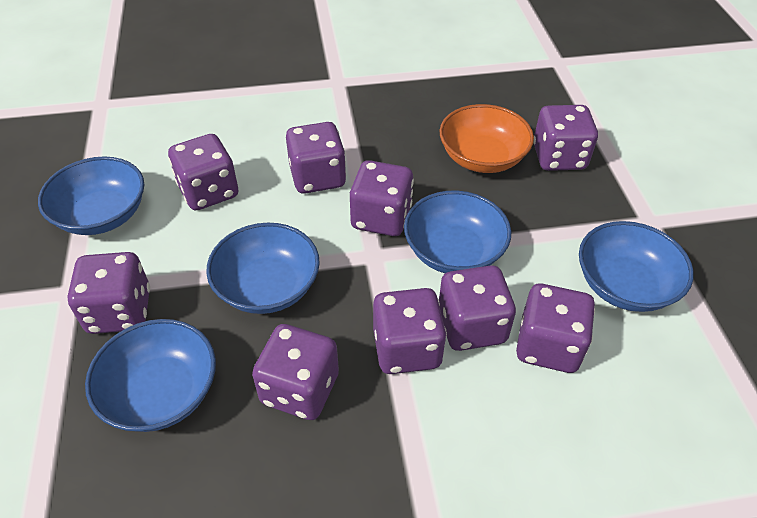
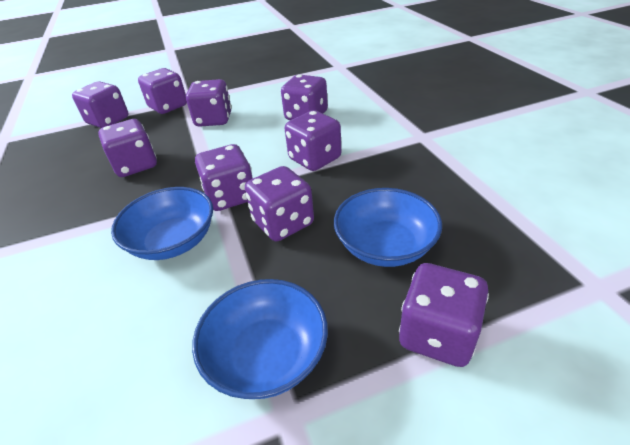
blue bowl: 5 -> 3
orange bowl: 1 -> 0

